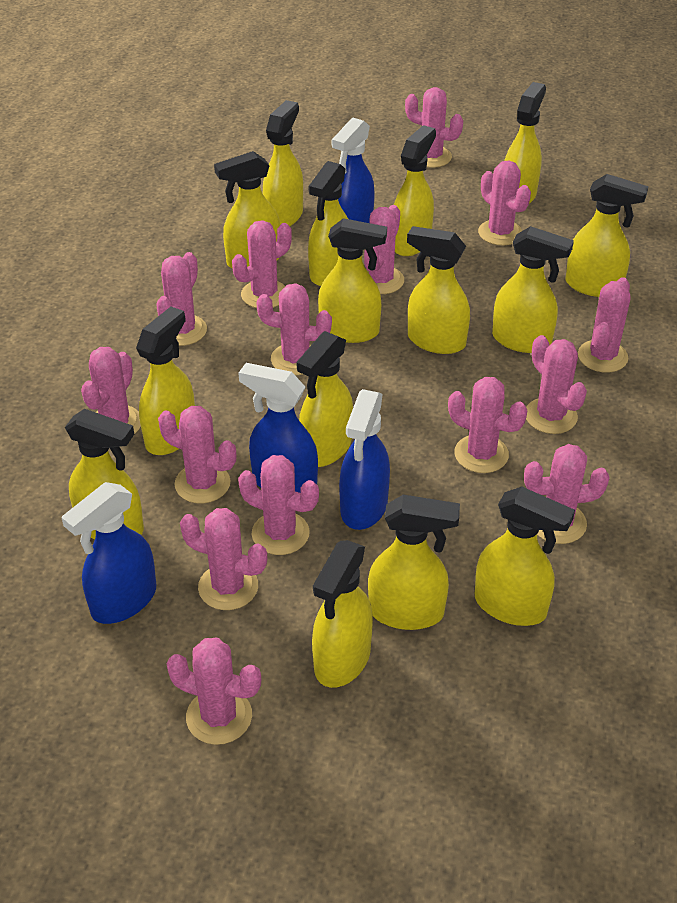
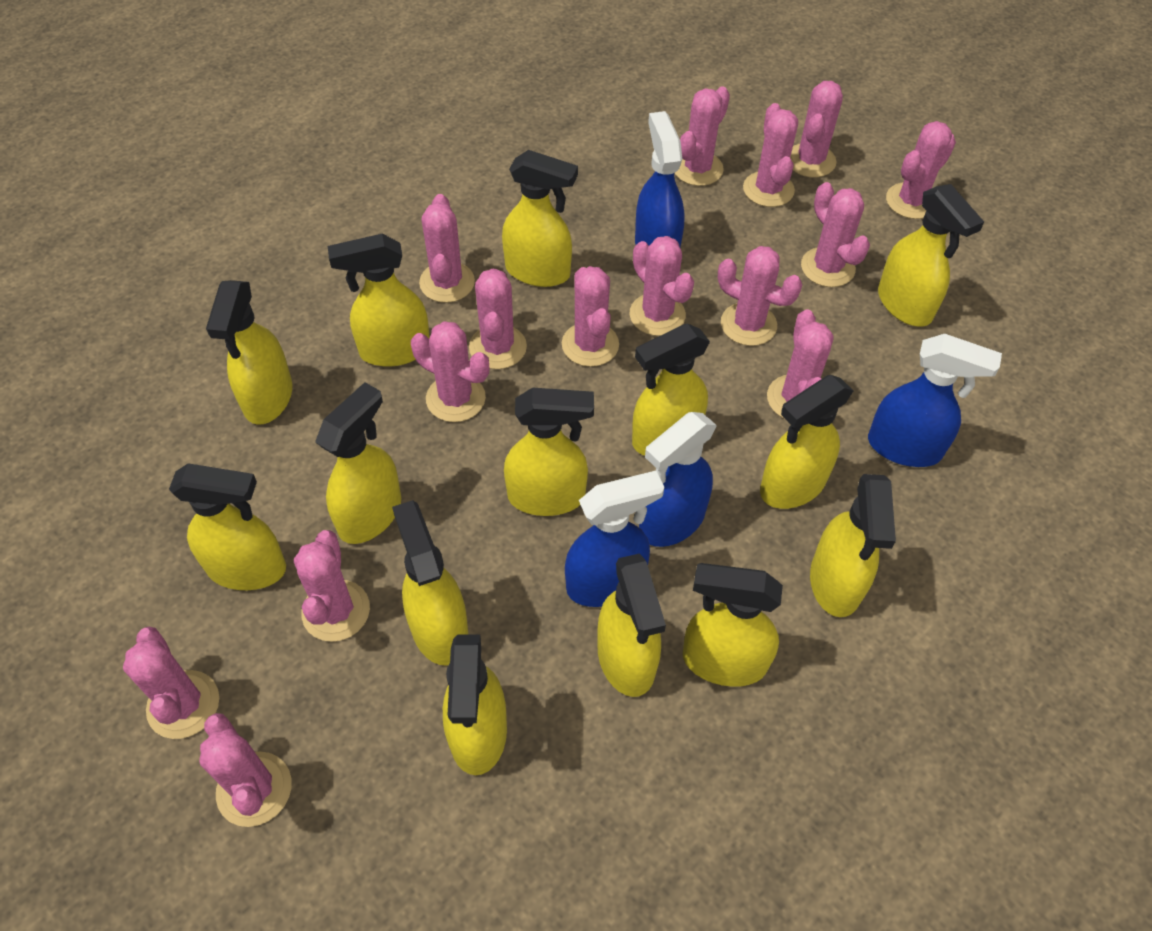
yellow spray bottle: 15 -> 14

